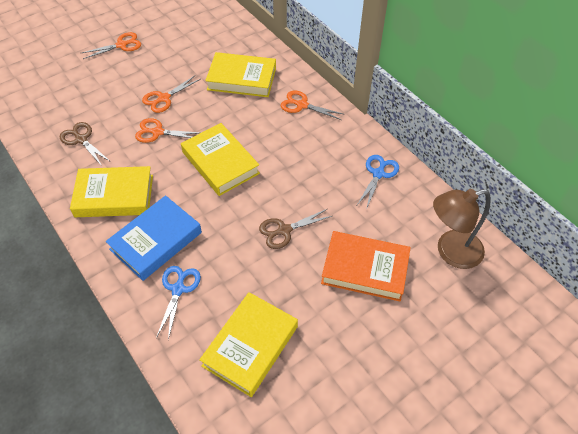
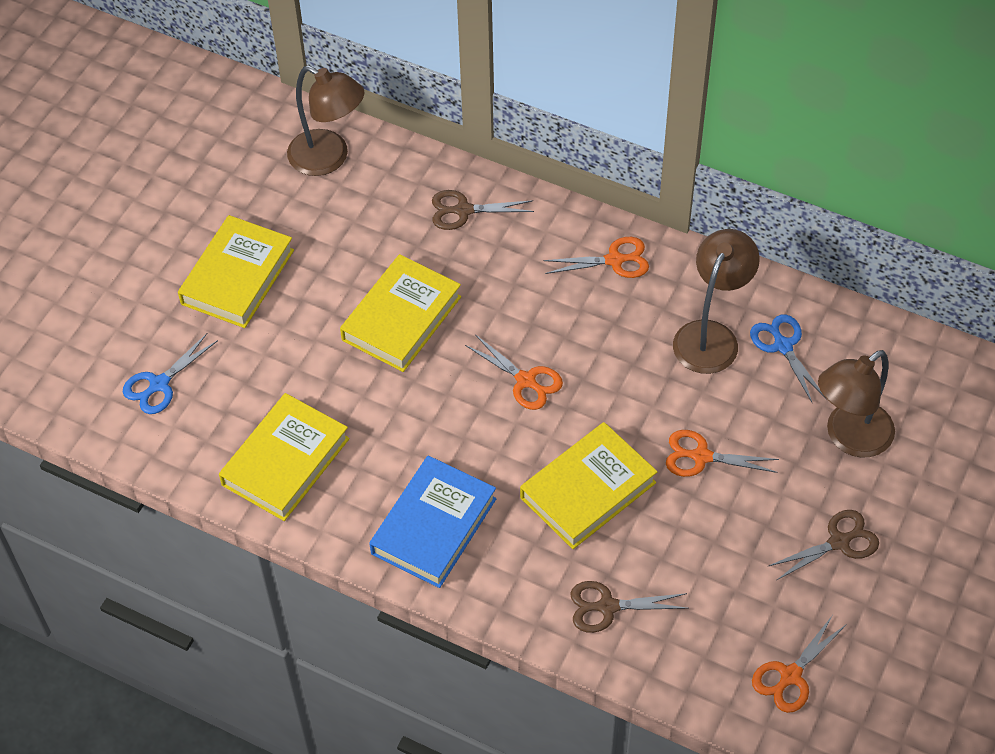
brown lamp: 1 -> 3
brown scissors: 2 -> 3
orange book: 1 -> 0

